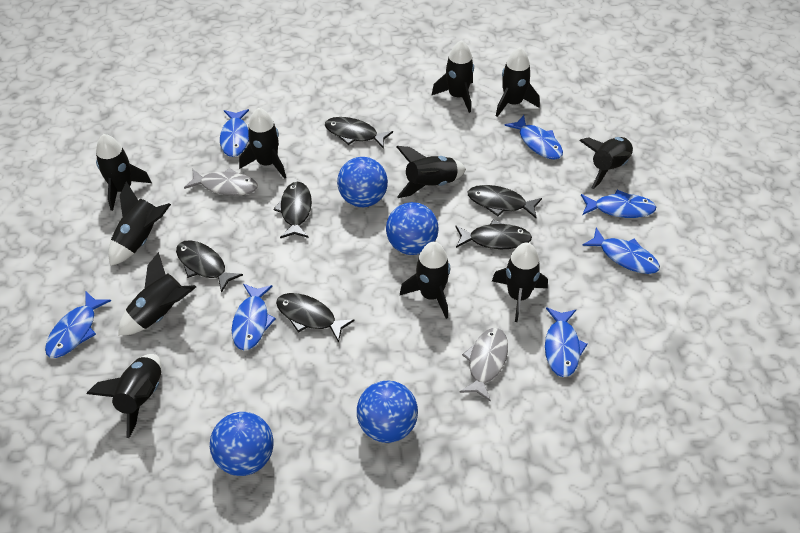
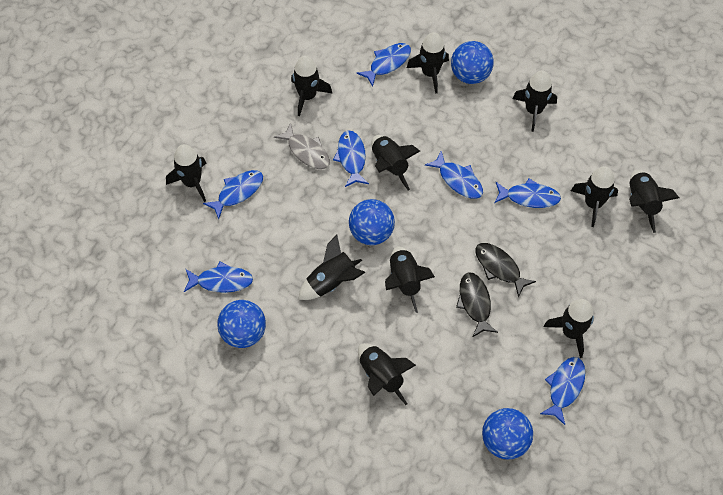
black fish: 6 -> 2
grey fish: 2 -> 1

